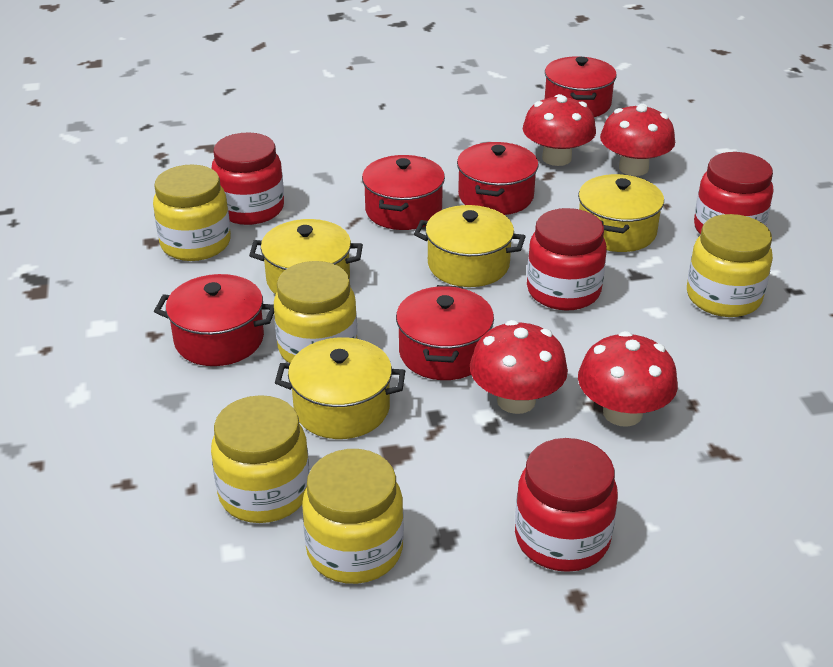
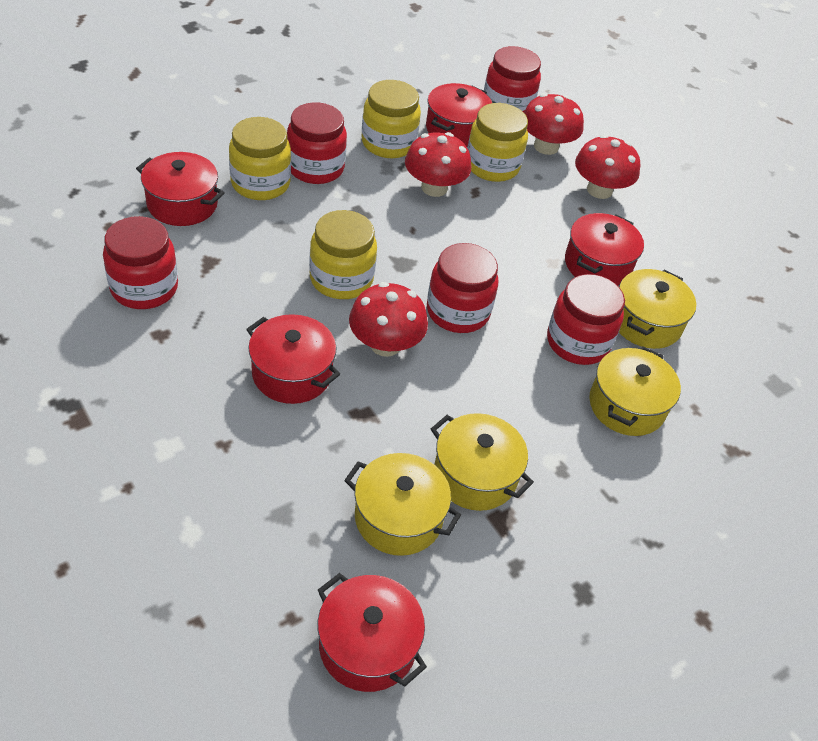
red jar: 4 -> 5
yellow jar: 5 -> 4

